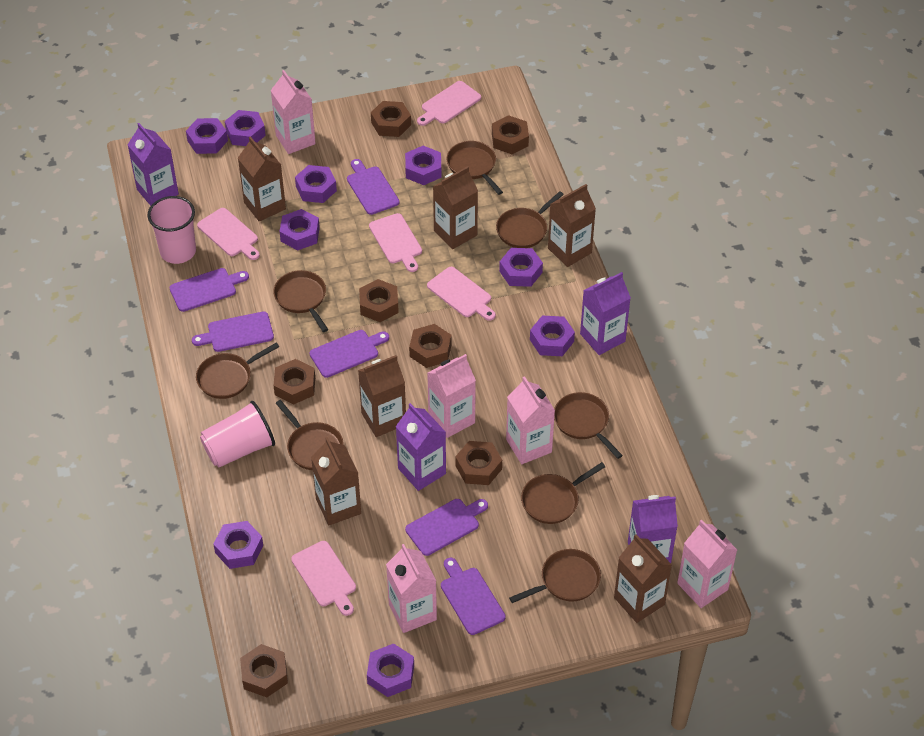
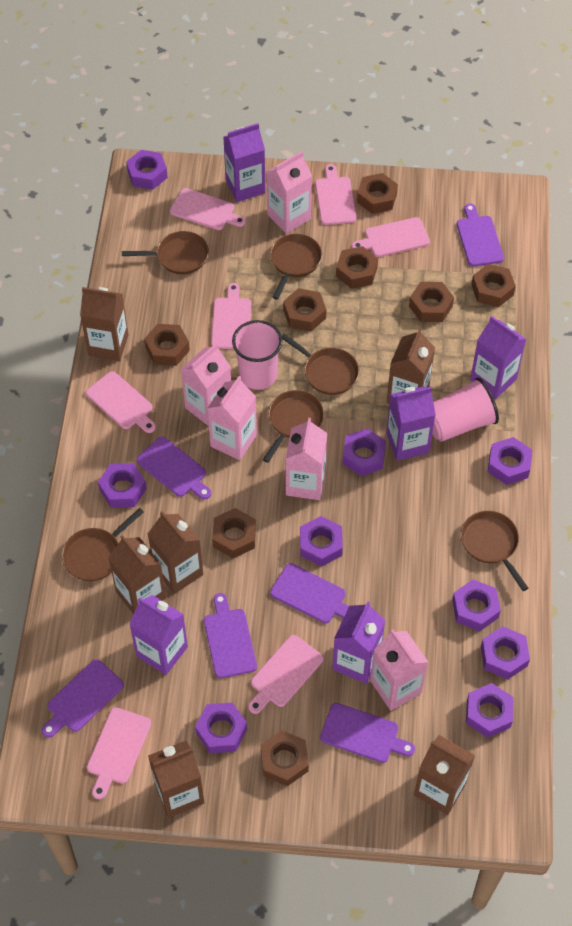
brown nut: 7 -> 8
brown pan: 8 -> 6
pink cutting board: 5 -> 7
purple carton: 4 -> 5

